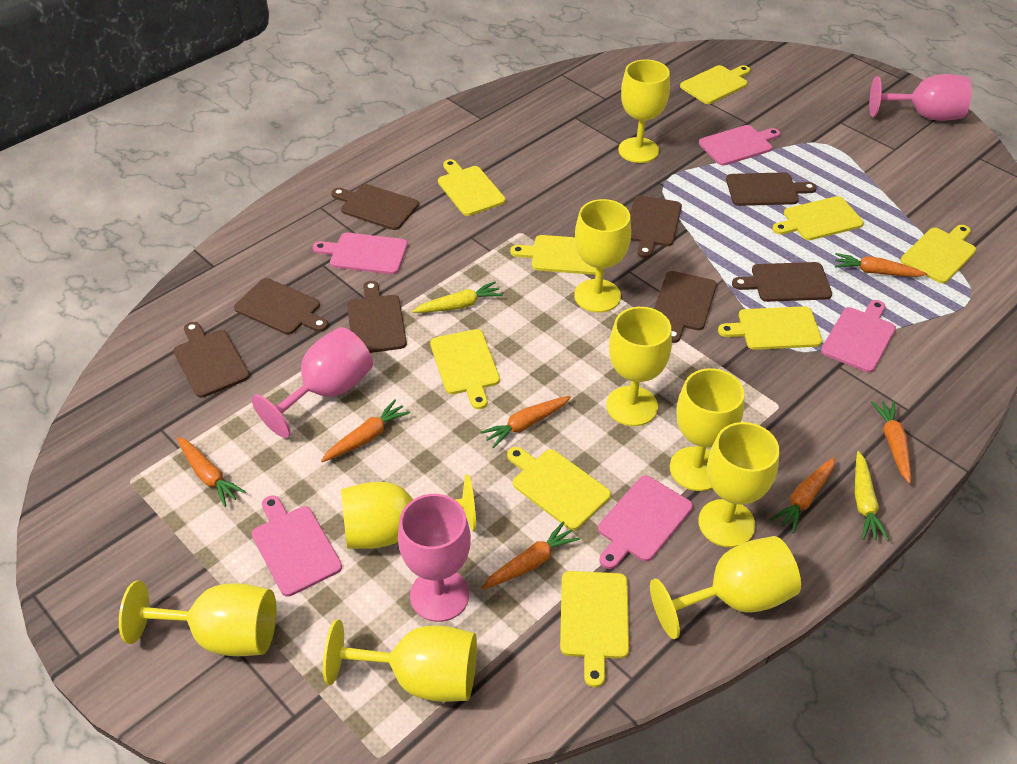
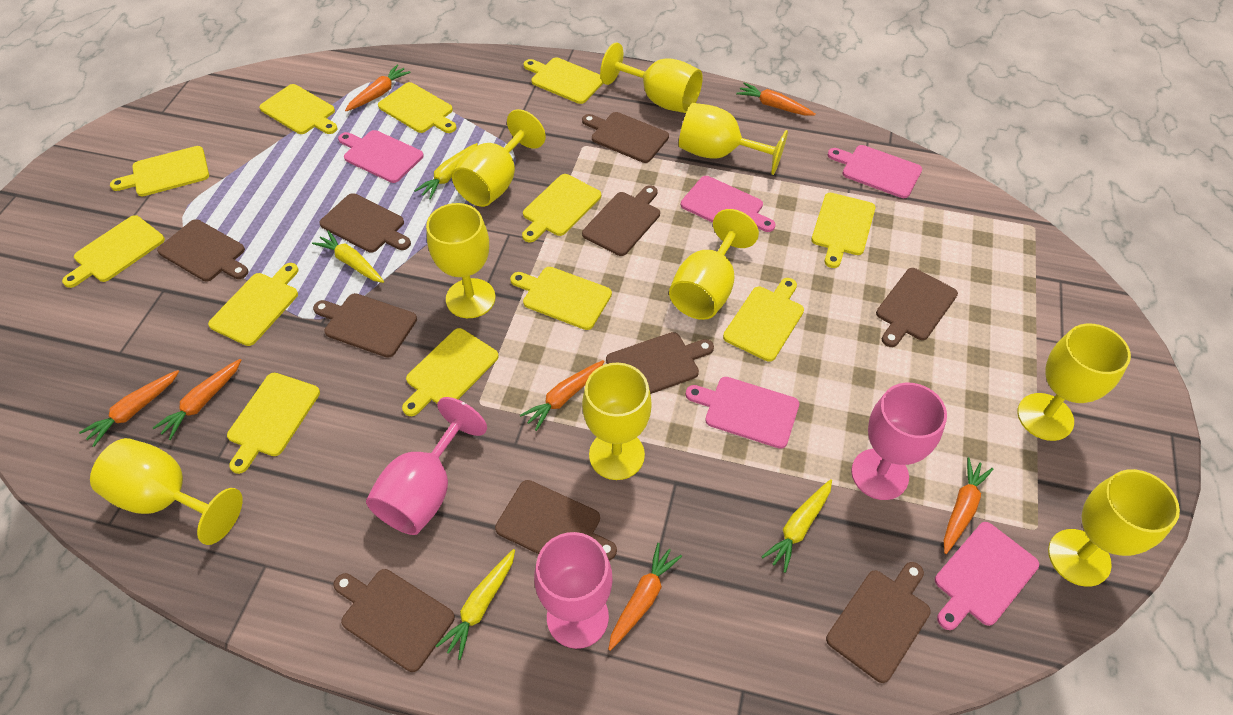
brown cutting board: 8 -> 10
yellow carrot: 2 -> 4
yellow cutting board: 9 -> 12

